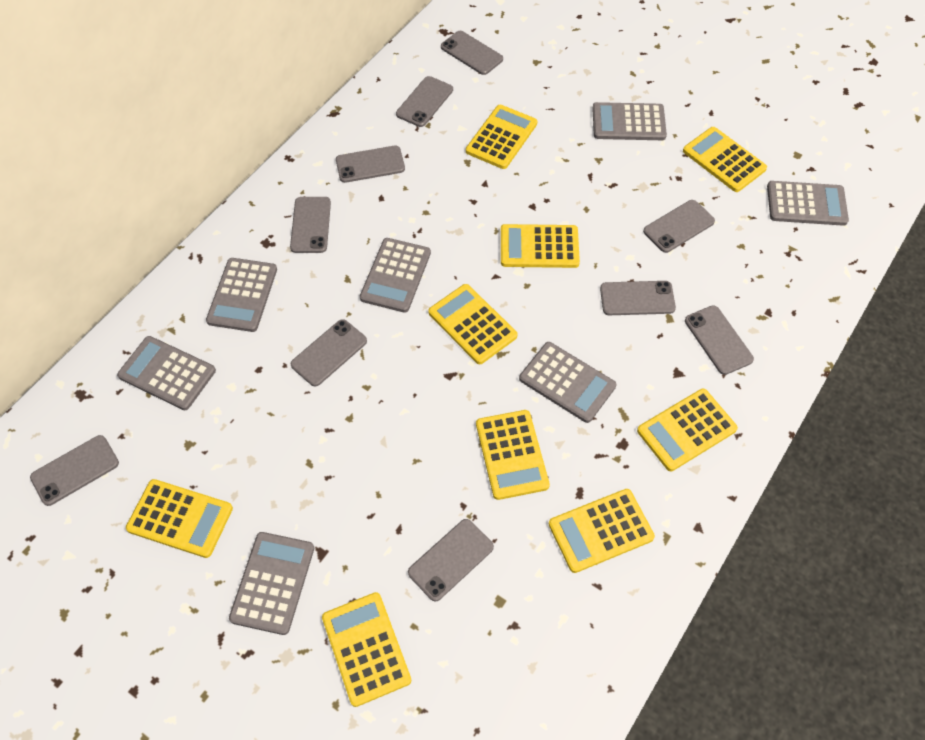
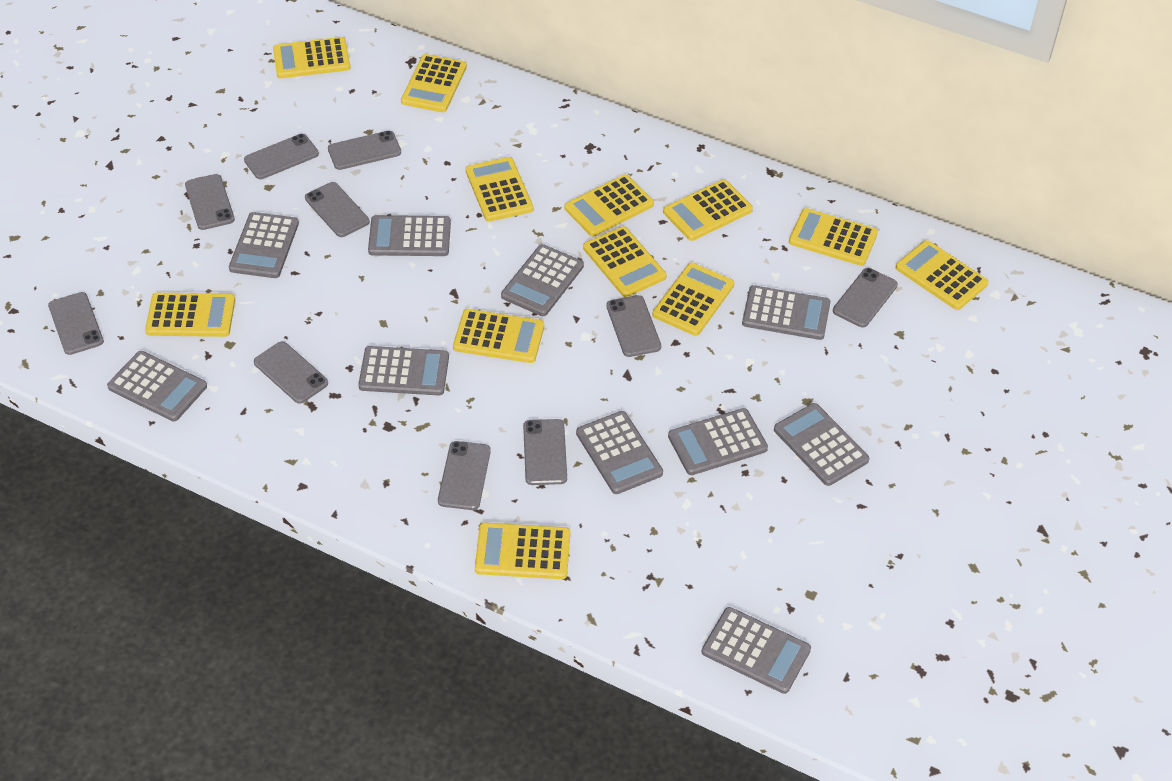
grey calculator: 7 -> 10
yellow calculator: 9 -> 12

